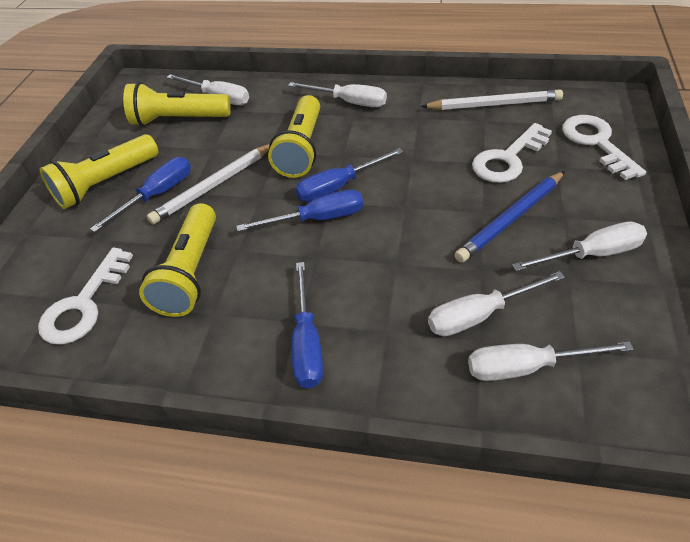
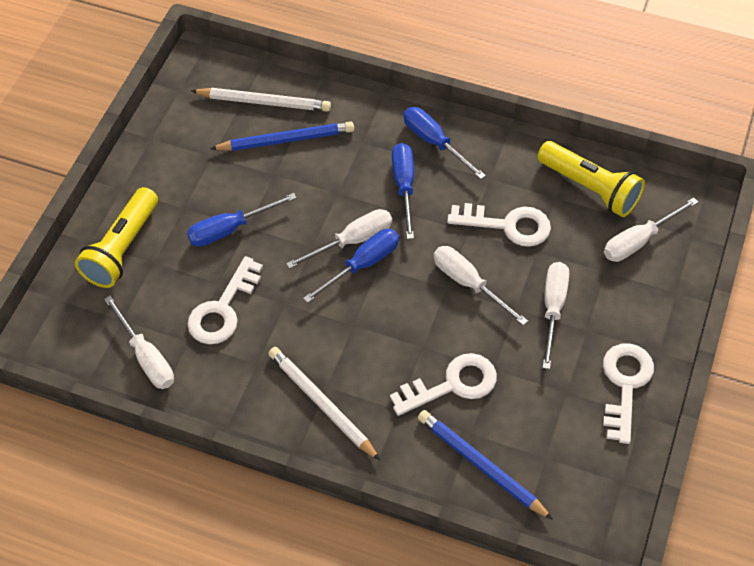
blue pencil: 1 -> 2
white key: 3 -> 4
yellow flashlight: 4 -> 2

